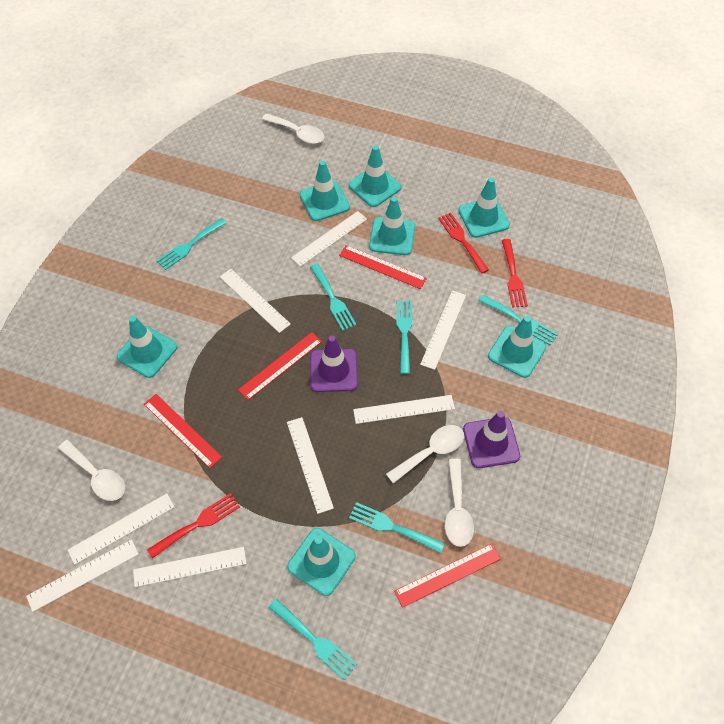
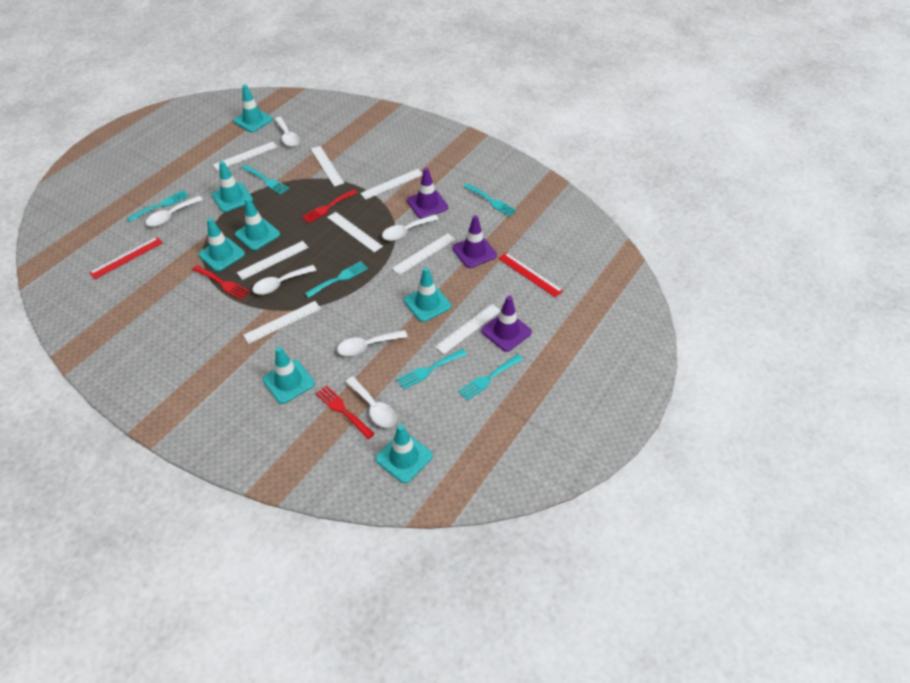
purple traffic cone: 2 -> 3
red ruler: 4 -> 2
white spoon: 4 -> 6

